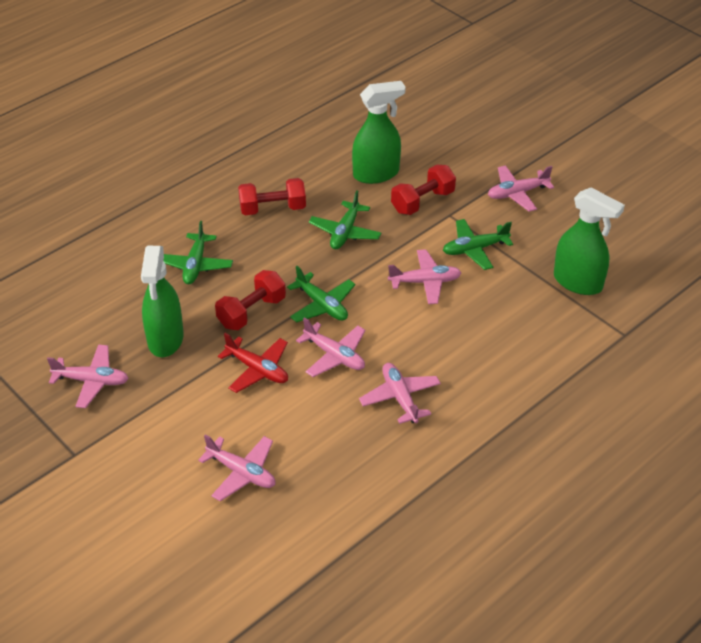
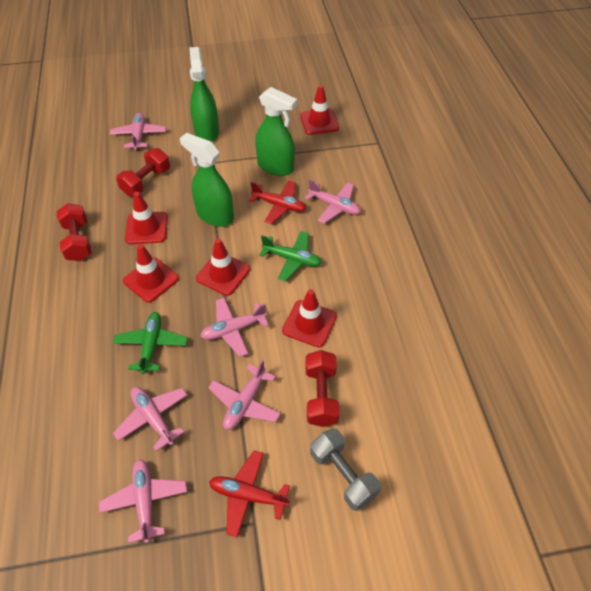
green plane: 4 -> 2
grey dumbbell: 0 -> 1
red plane: 1 -> 2
red traffic cone: 0 -> 5

